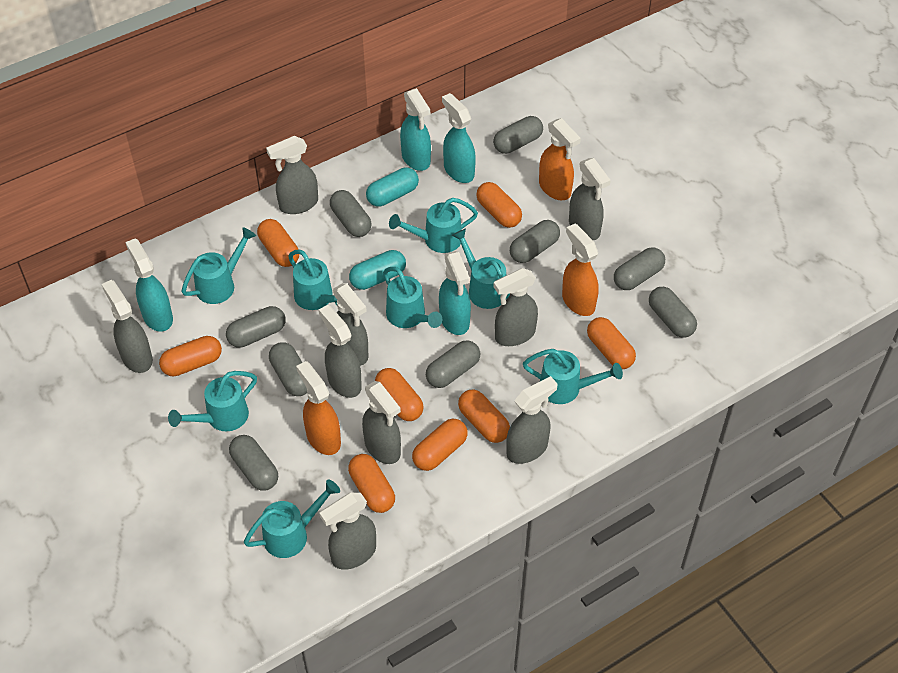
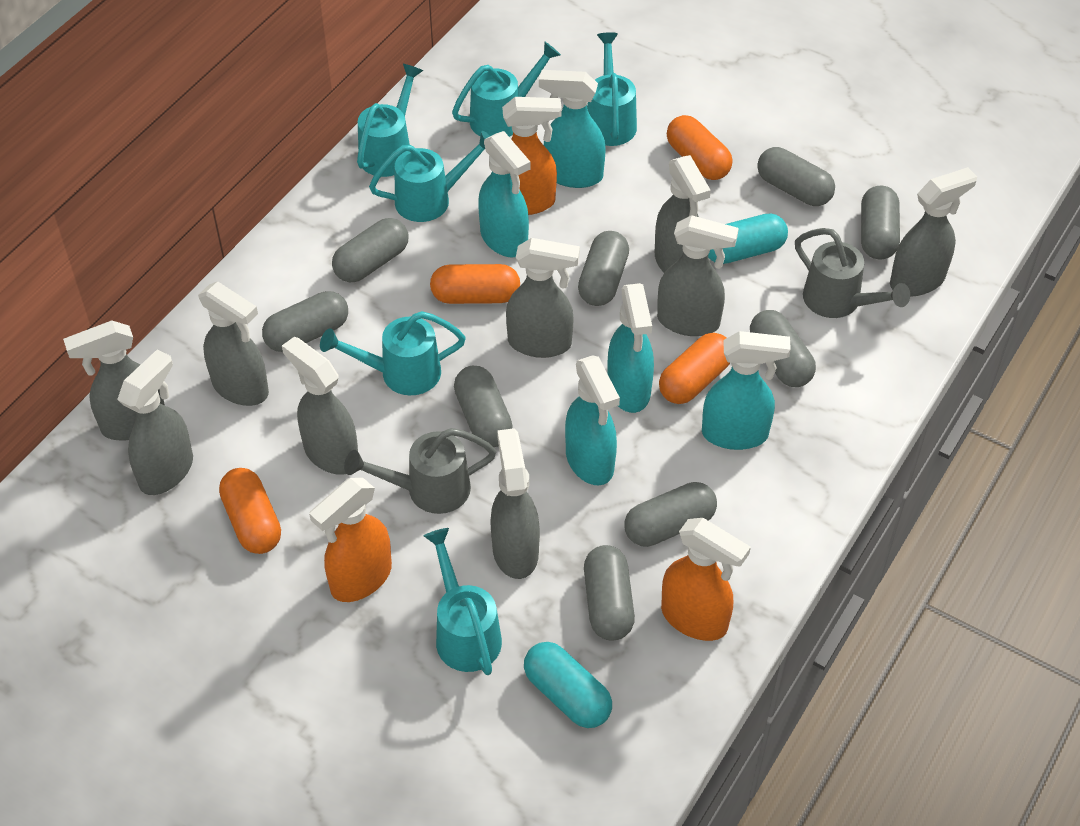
grey watering can: 0 -> 2
orange capsule: 8 -> 4
turquoise spray bottle: 4 -> 5
turquoise watering can: 8 -> 6

